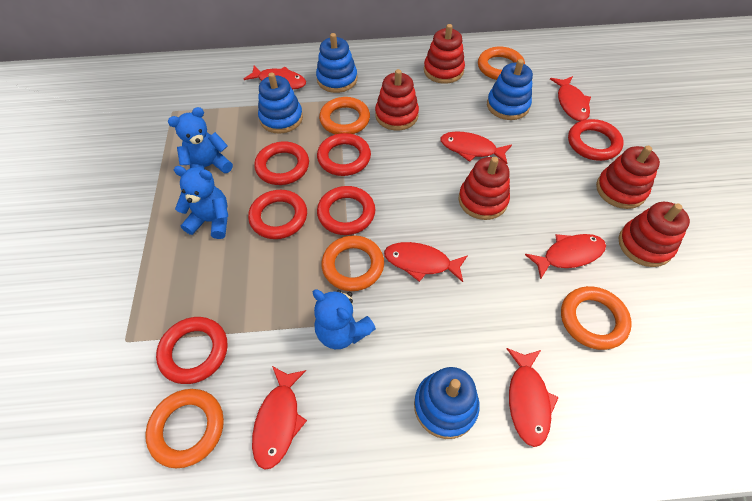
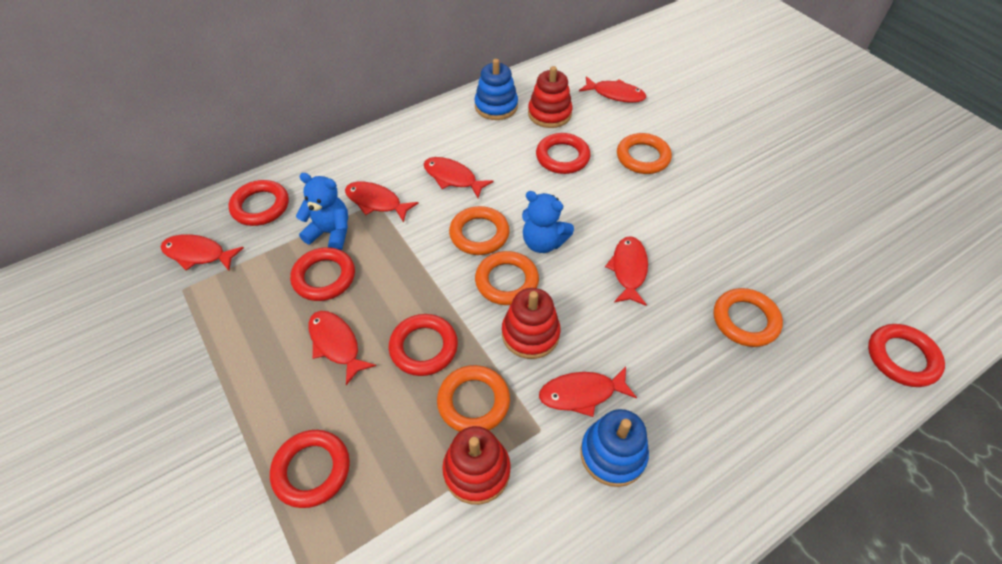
blue stacking toy: 4 -> 2
blue teddy bear: 3 -> 2
red stacking toy: 5 -> 3

